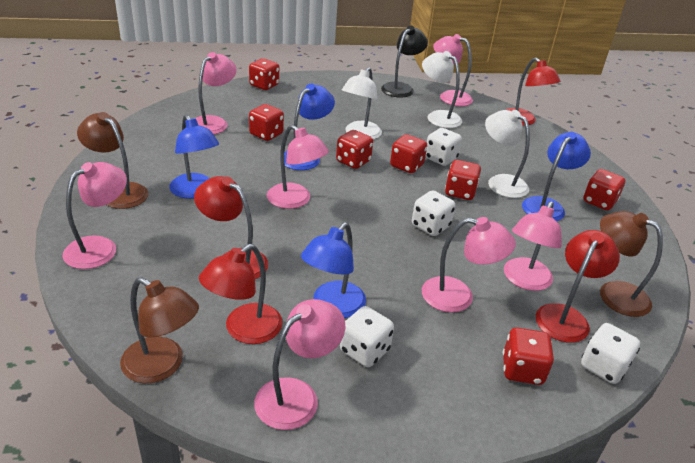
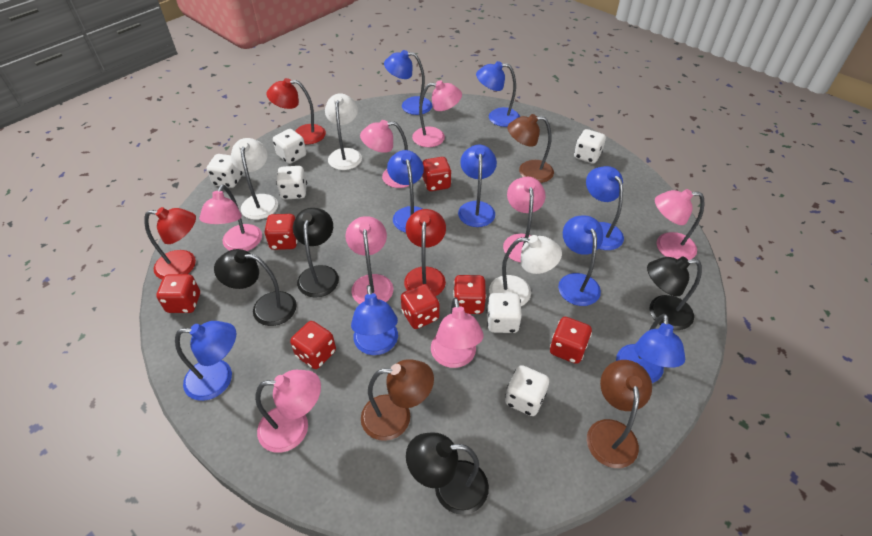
black lamp: 1 -> 4
blue lamp: 4 -> 9
pink lamp: 7 -> 8
red lamp: 4 -> 3
white dice: 4 -> 6

